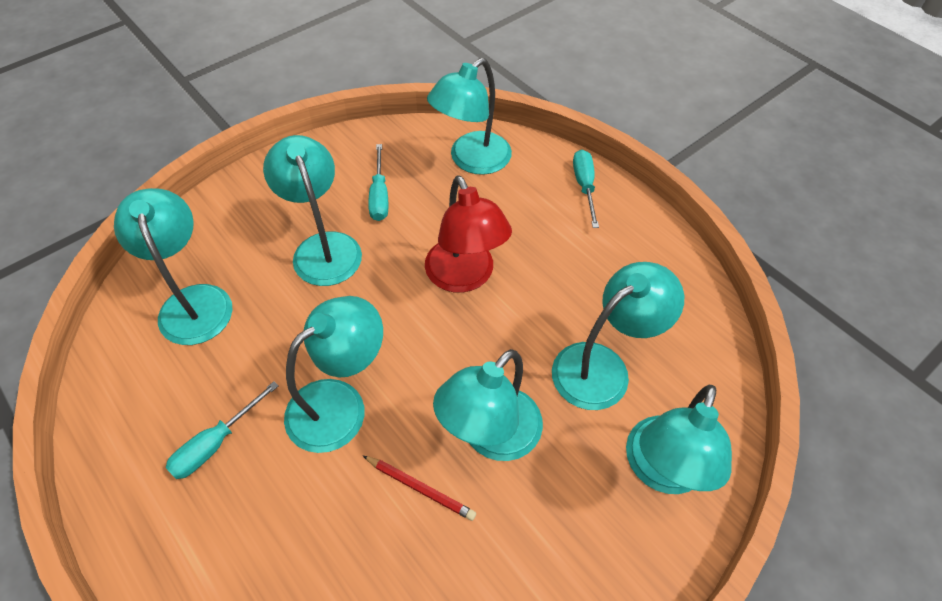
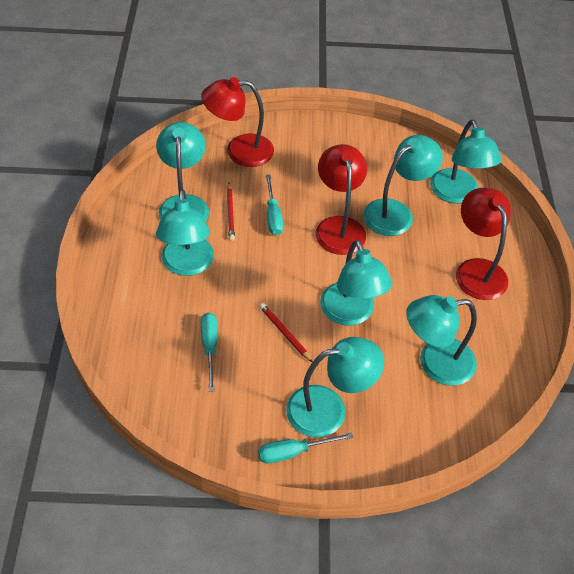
red lamp: 1 -> 3
red pencil: 1 -> 2

